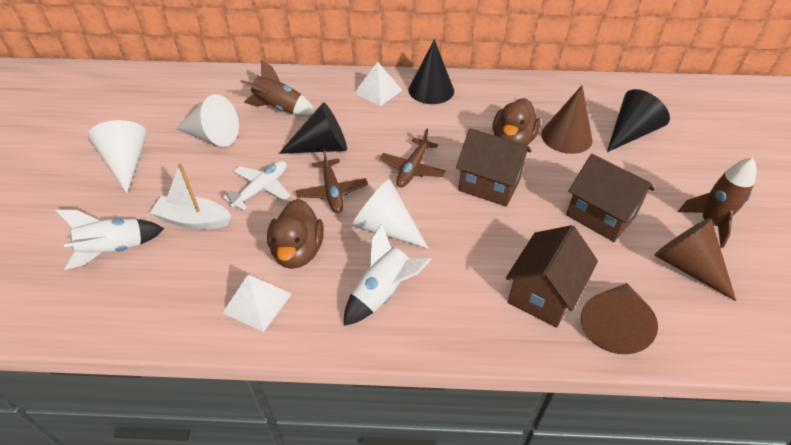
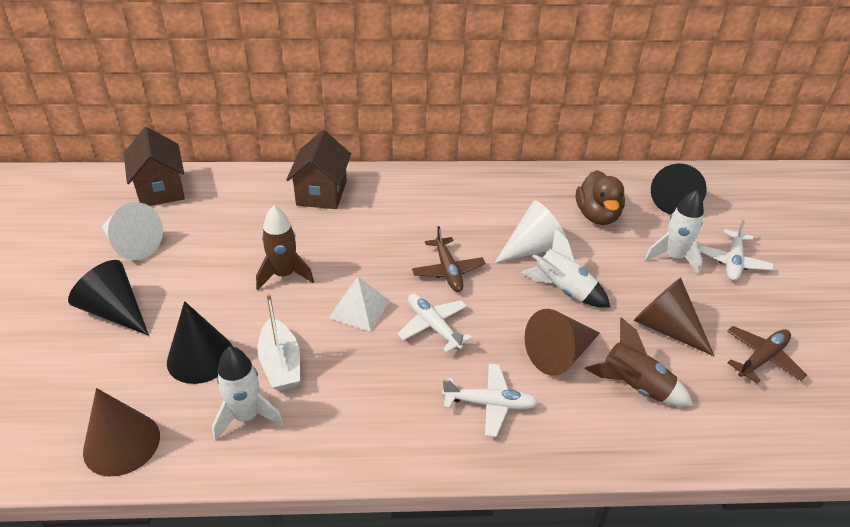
brown duck: 2 -> 1
brown house: 3 -> 2
white cone: 3 -> 2
white plane: 1 -> 3
white pyramid: 2 -> 1
white rocket: 2 -> 3

